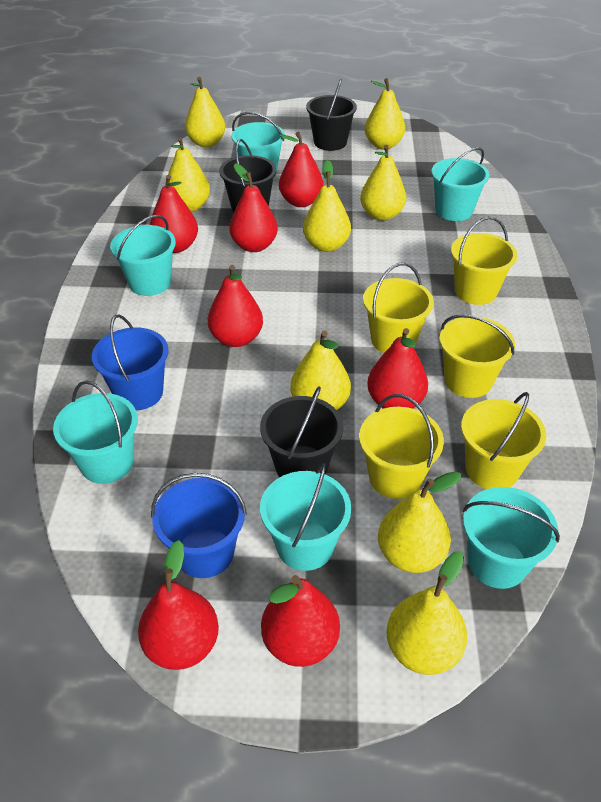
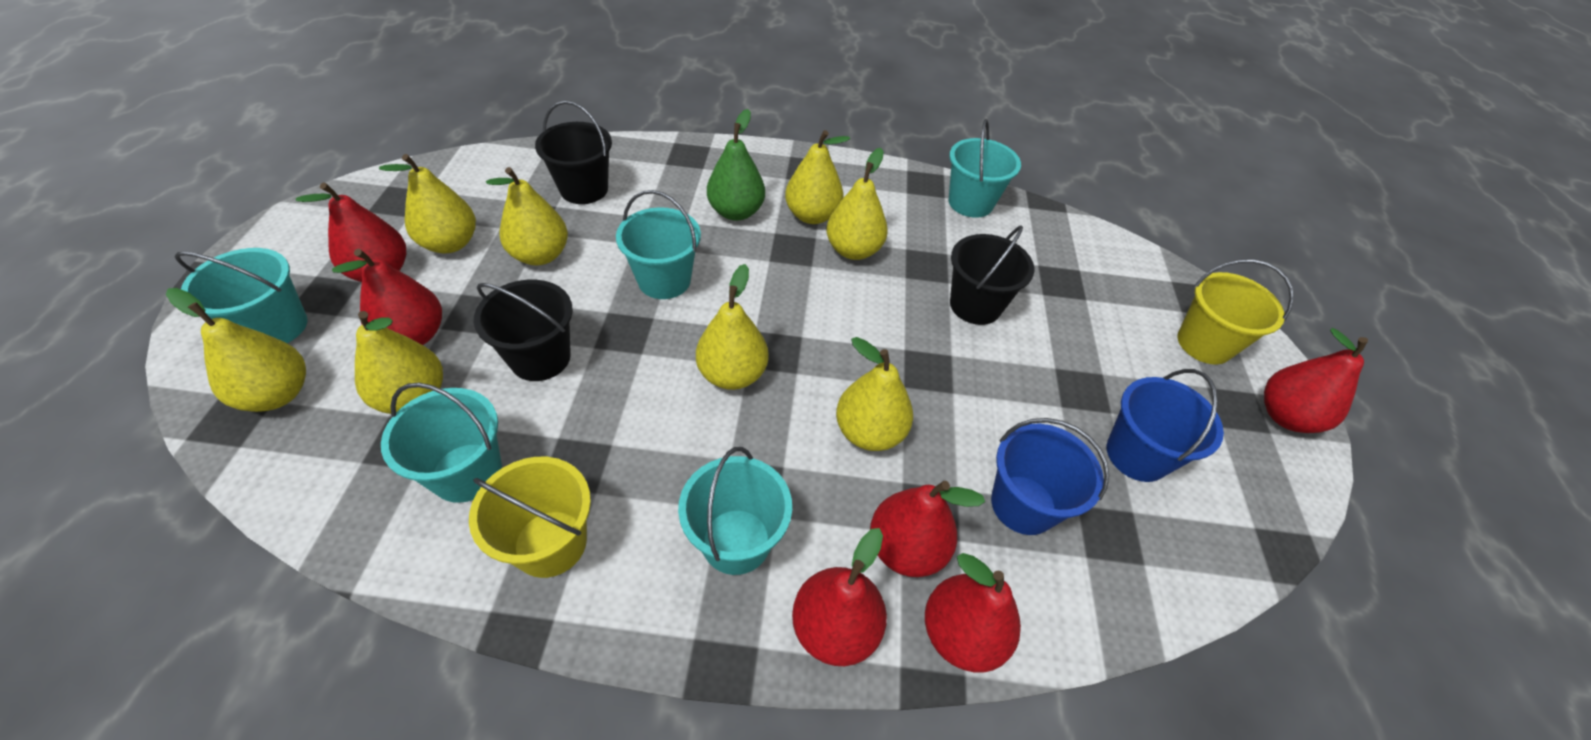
green pear: 0 -> 1
red pear: 7 -> 6
turquoise bucket: 6 -> 5
yellow bucket: 5 -> 2

